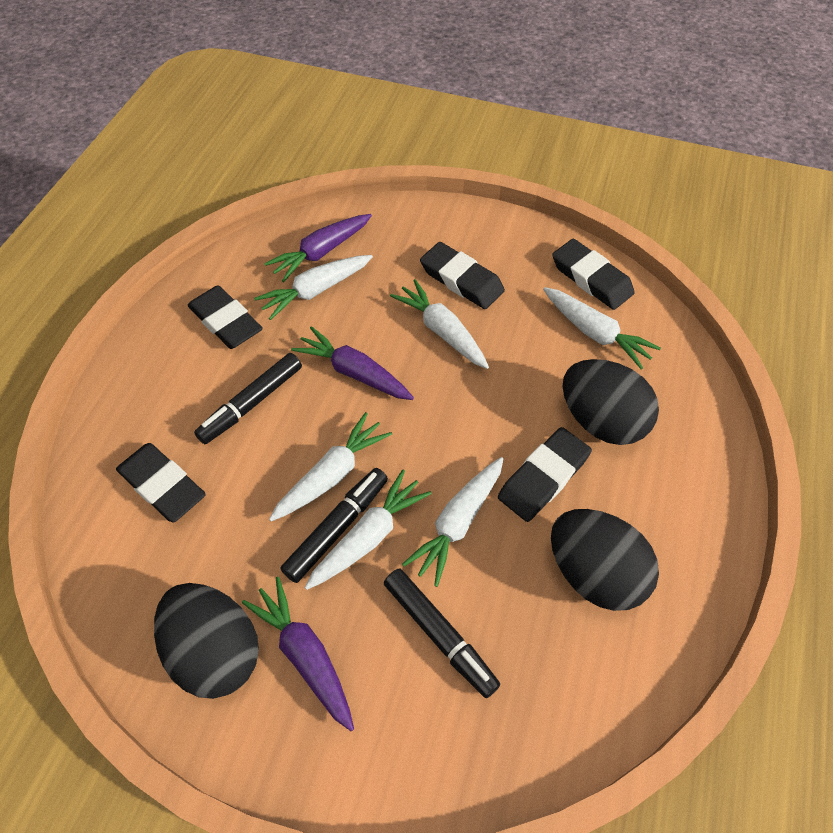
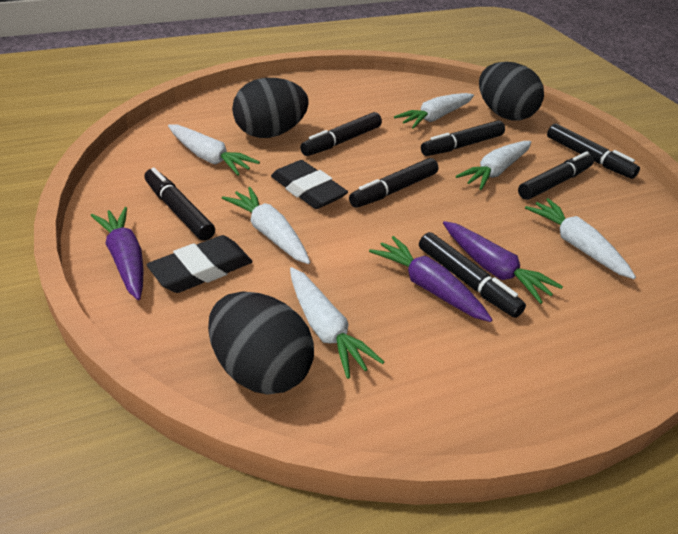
black eraser: 5 -> 2
black marker: 3 -> 7

